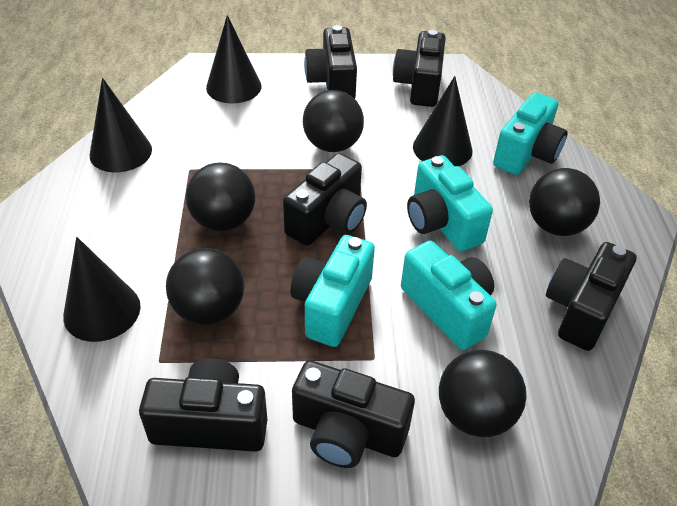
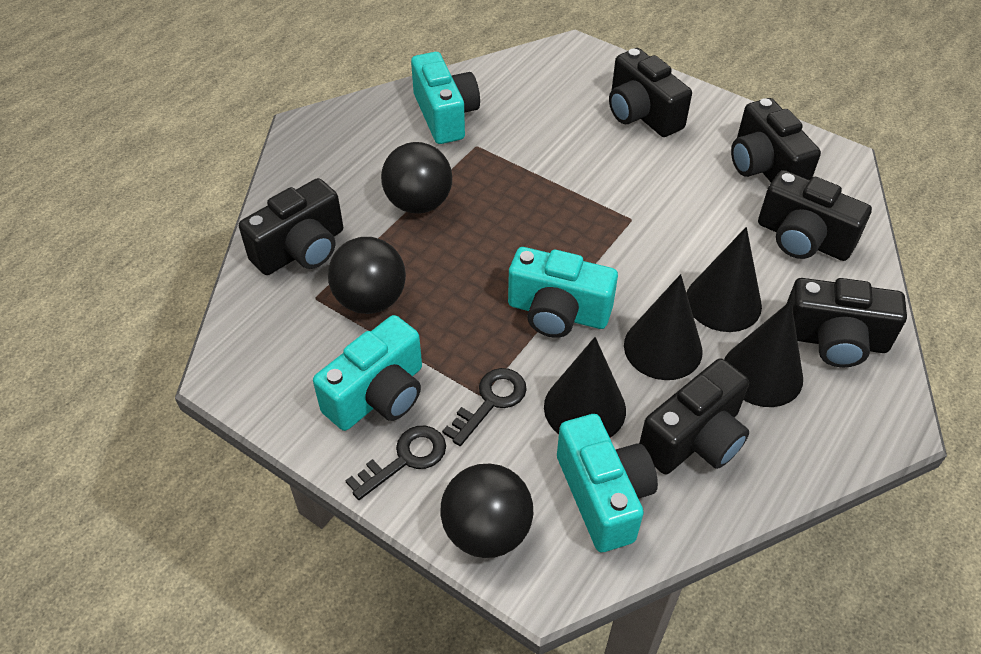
black ball: 5 -> 3
black key: 0 -> 2

